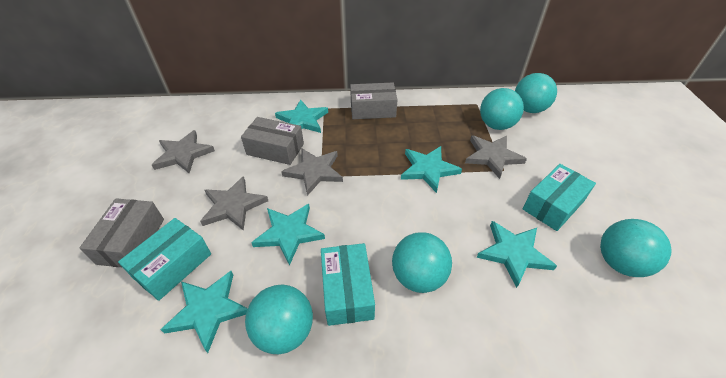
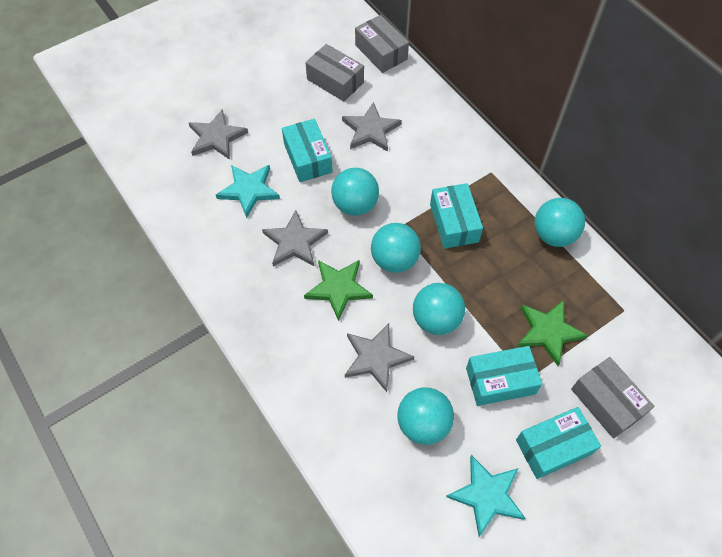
green star: 0 -> 2
turquoise box: 3 -> 4
turquoise star: 5 -> 2

